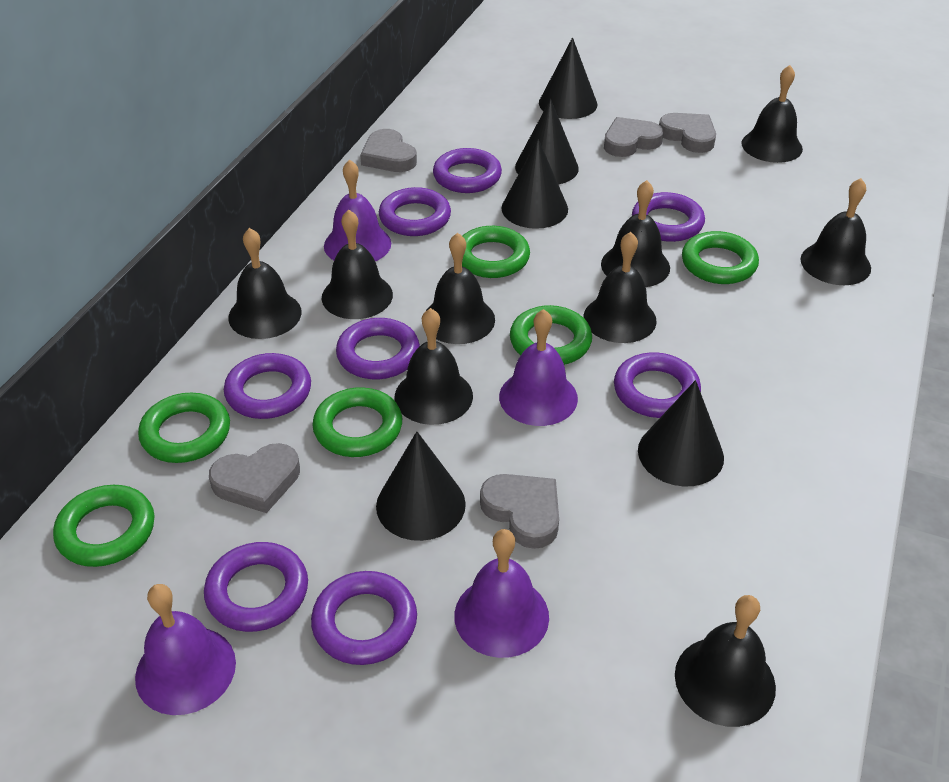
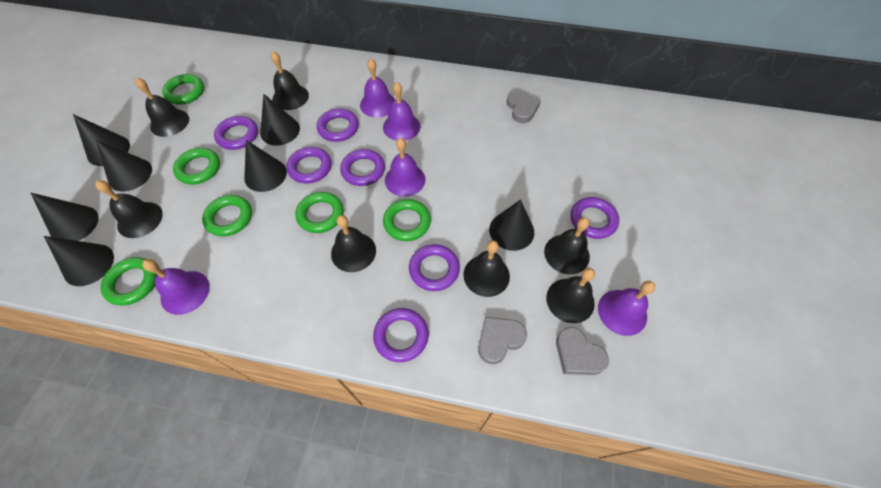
black bell: 9 -> 7
black cone: 5 -> 7
grey heart: 5 -> 3
purple bell: 4 -> 5
purple ring: 8 -> 7

